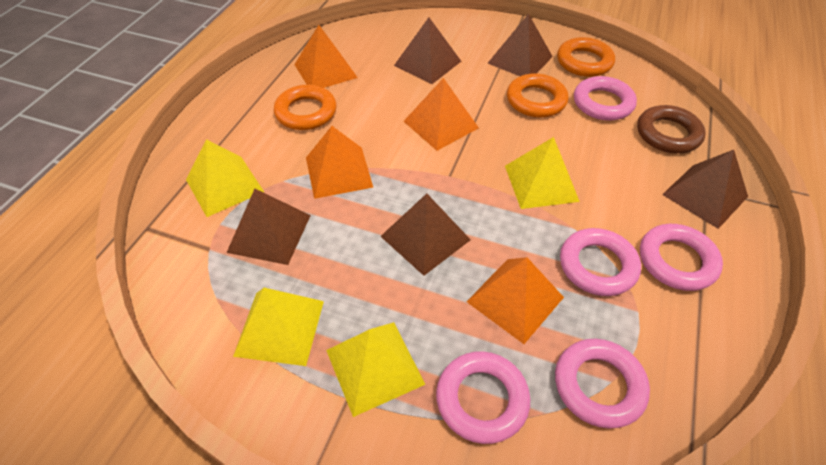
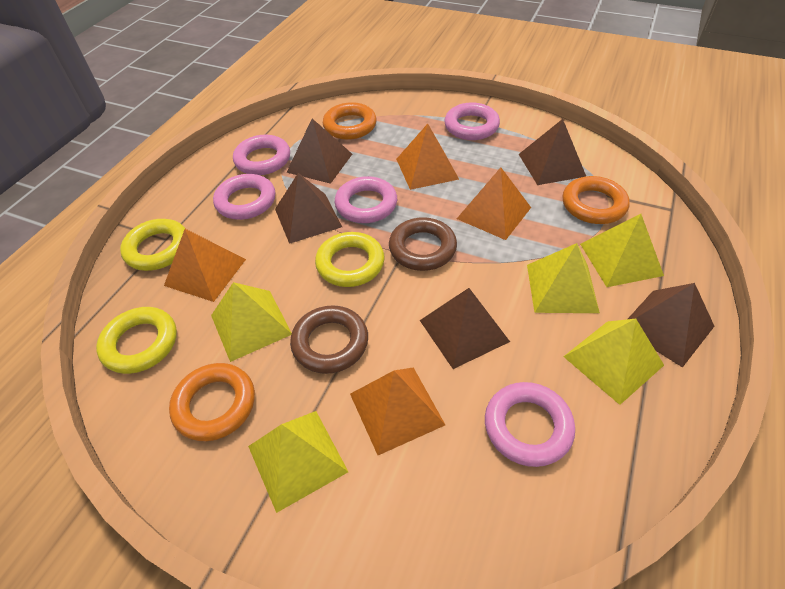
brown ring: 1 -> 2
yellow pyramid: 4 -> 5
yellow ring: 0 -> 3

